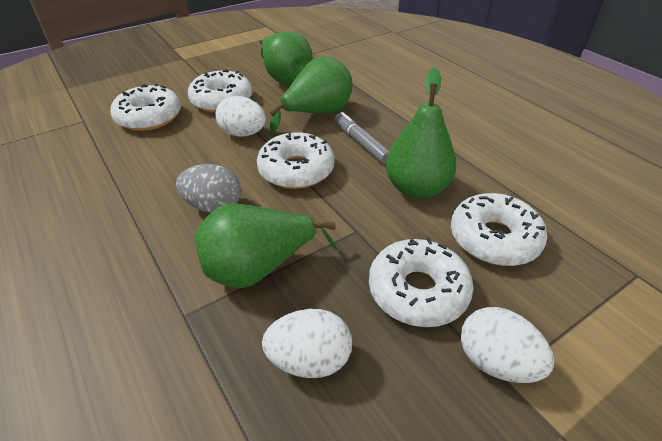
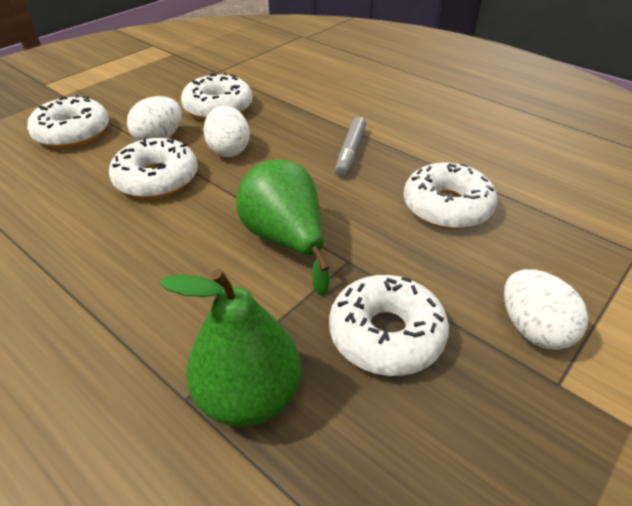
green pear: 4 -> 2
grey egg: 1 -> 0

